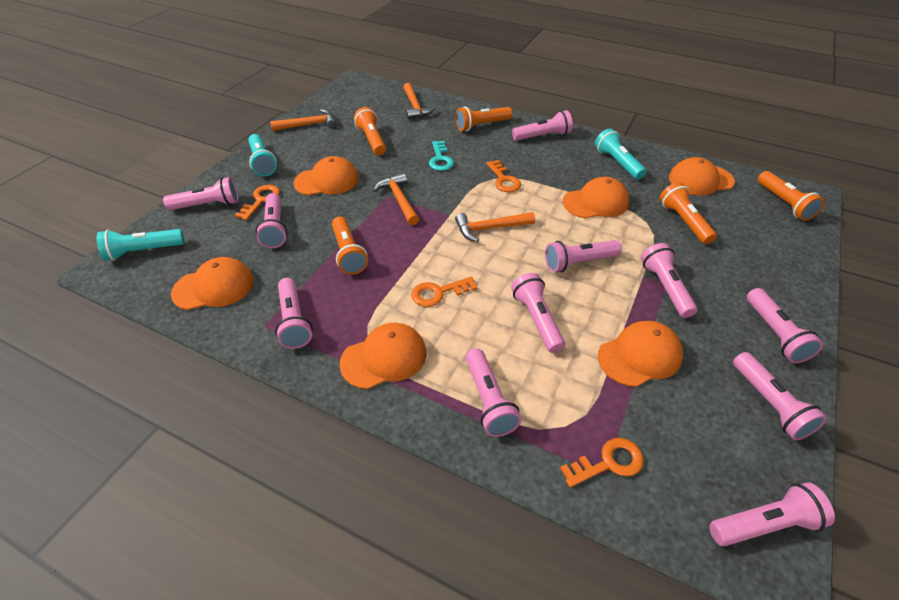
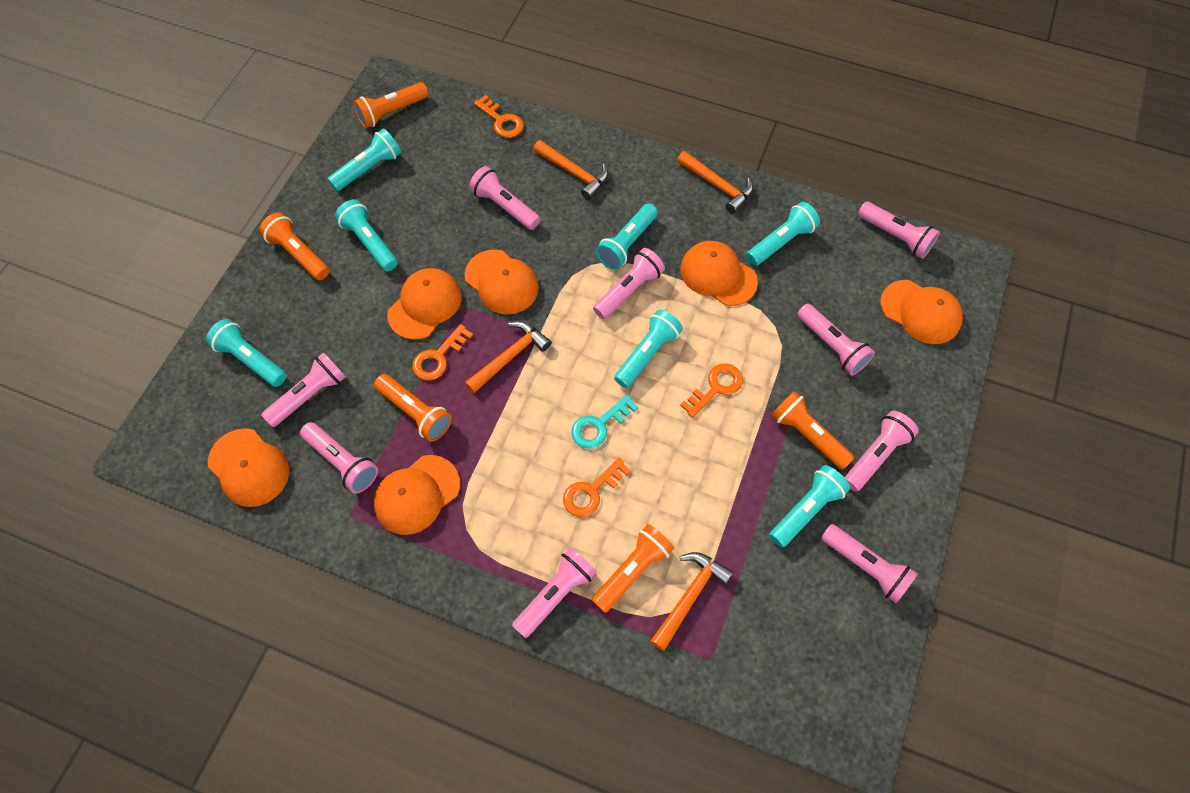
pink flashlight: 11 -> 9
turquoise flashlight: 3 -> 7

